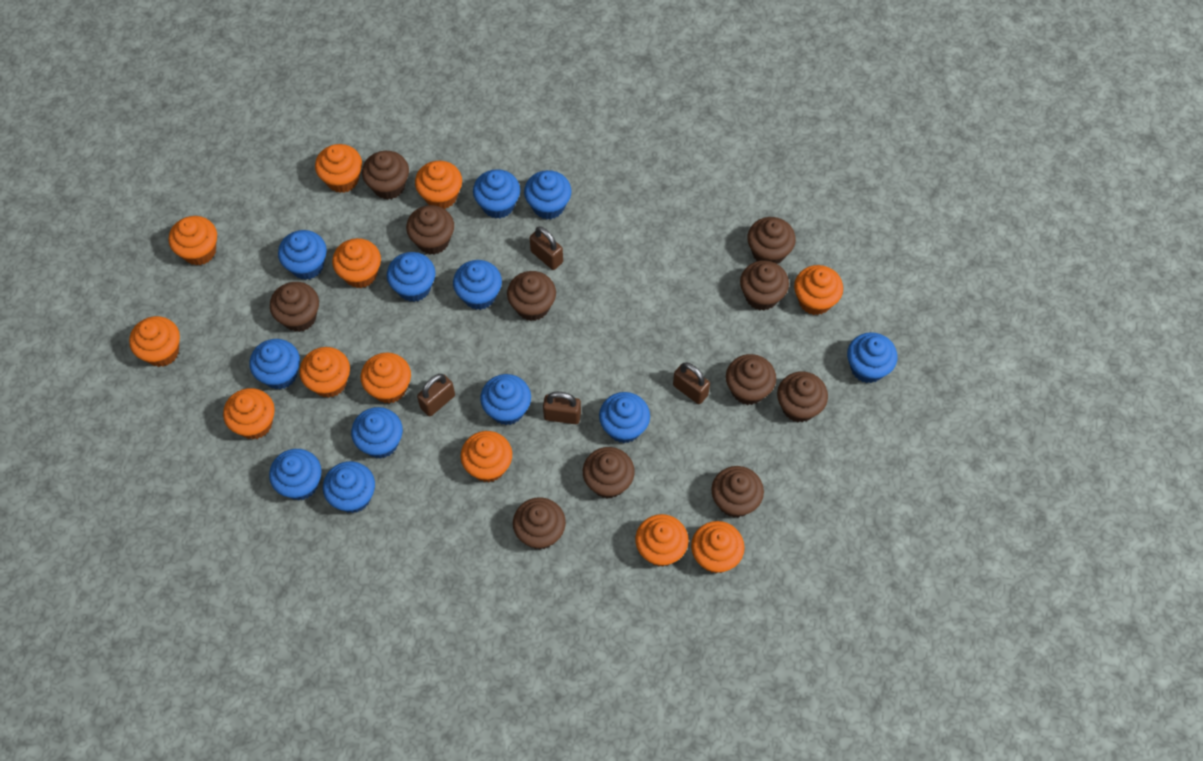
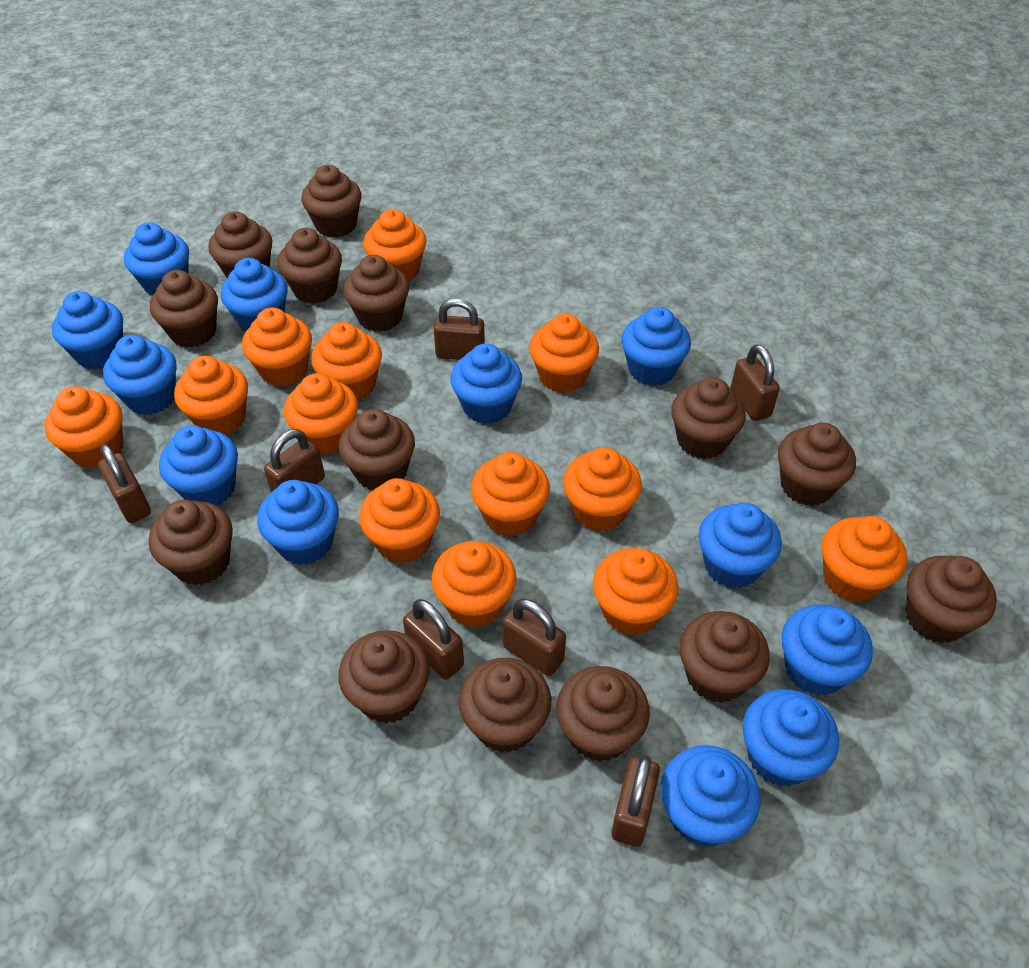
brown cupcake: 11 -> 14
brown padlock: 4 -> 7
orange cupcake: 12 -> 13

